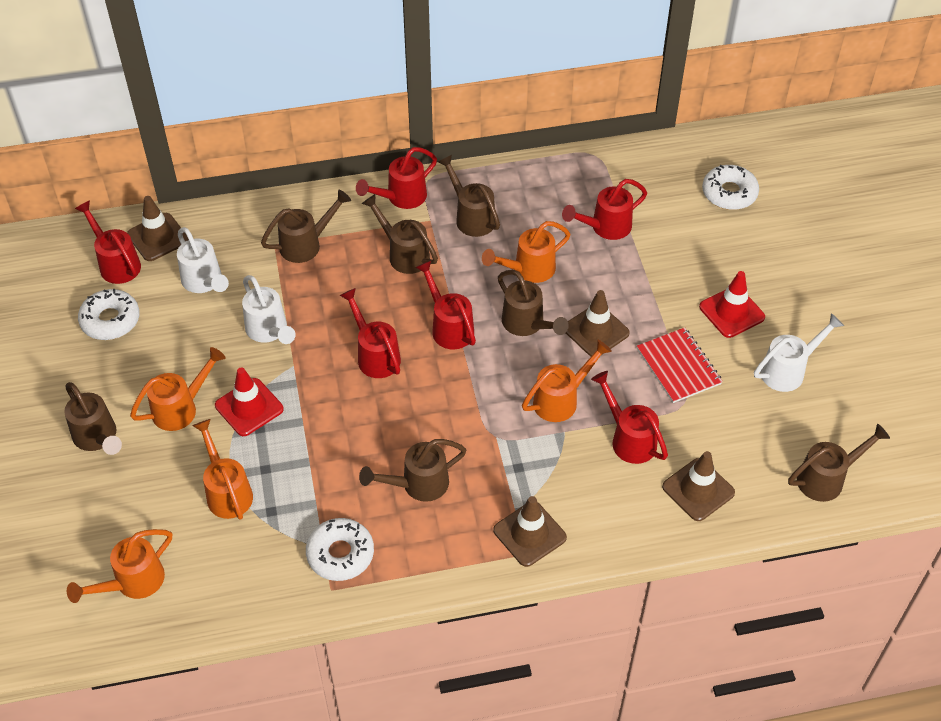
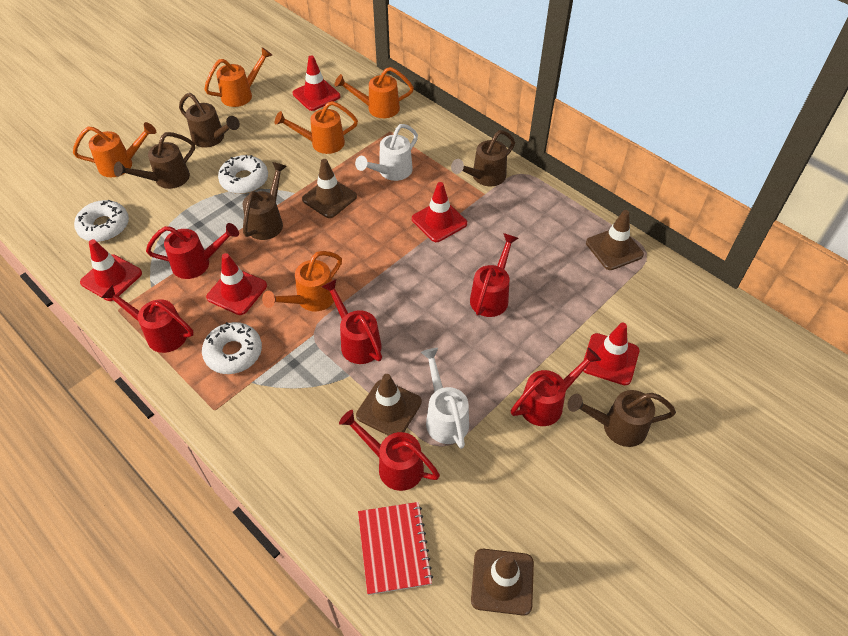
brown watering can: 7 -> 5
red traffic cone: 2 -> 5
white watering can: 3 -> 2

